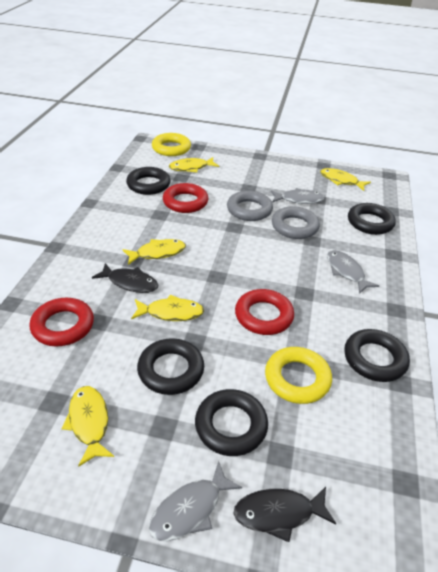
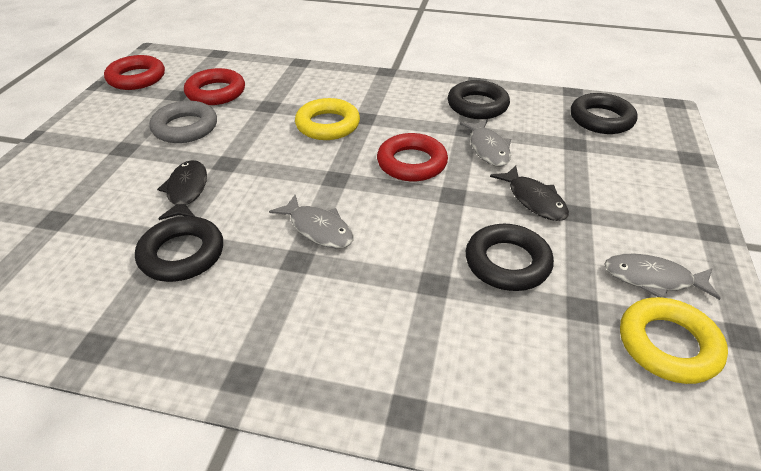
black ring: 5 -> 4
grey ring: 2 -> 1
yellow fish: 5 -> 0

